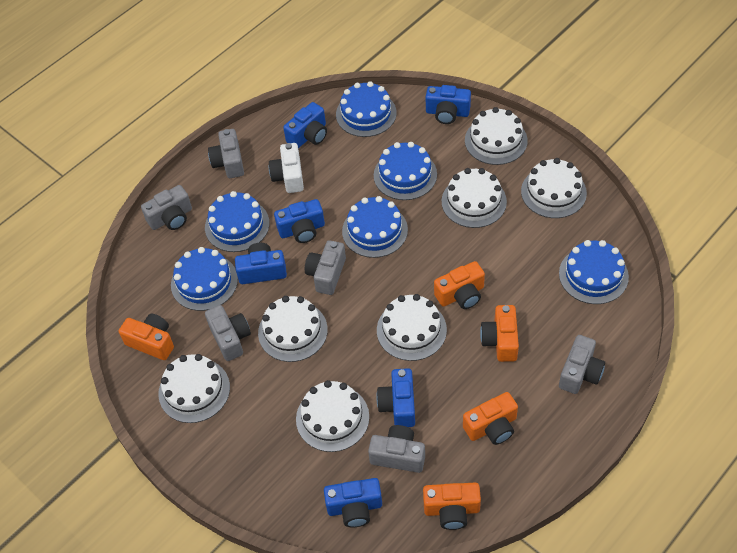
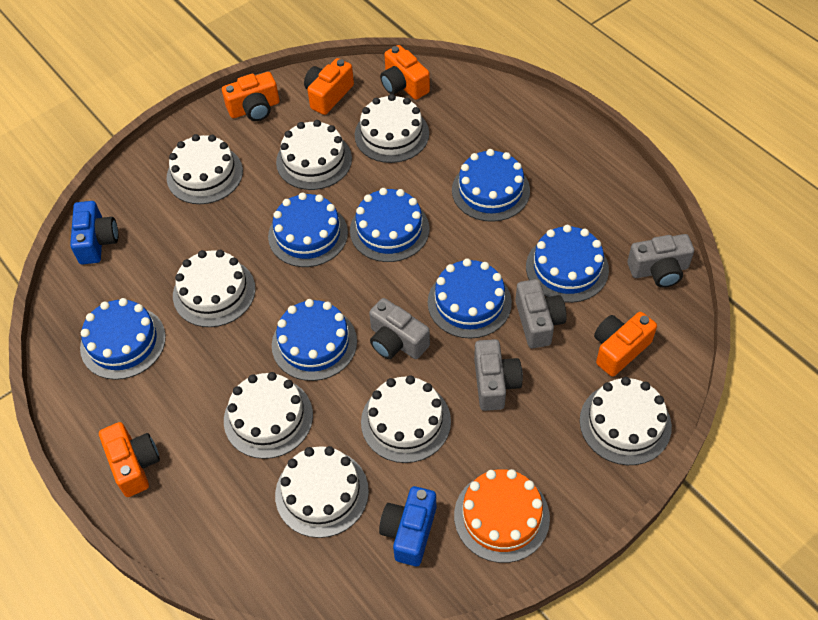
blue cake: 6 -> 7
blue camera: 6 -> 2
grey camera: 6 -> 4
orange cake: 0 -> 1
white cake: 7 -> 8
white camera: 1 -> 0

